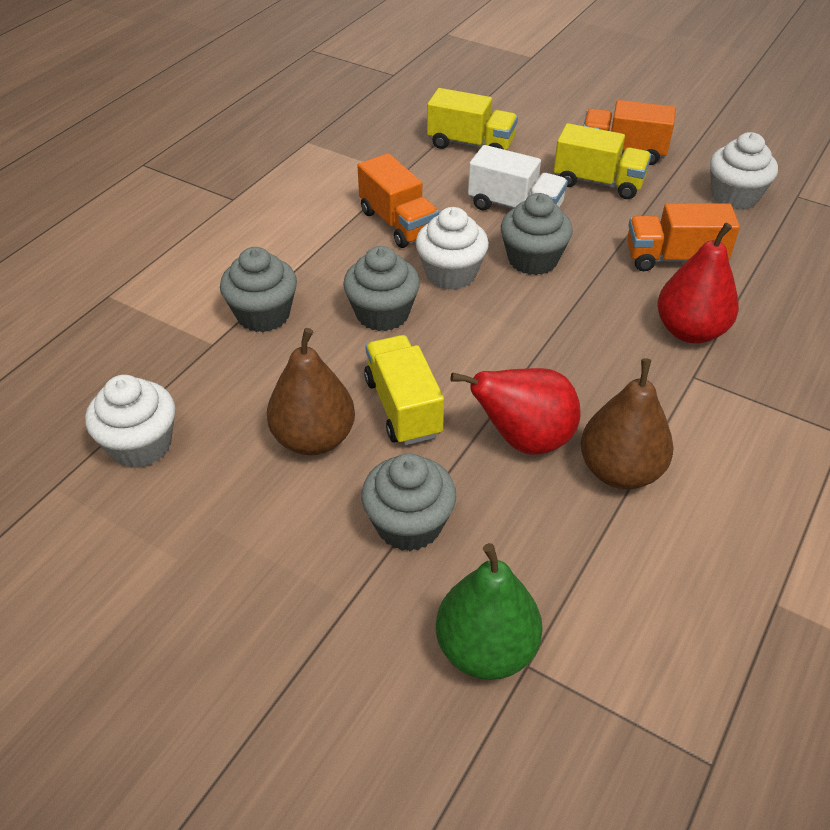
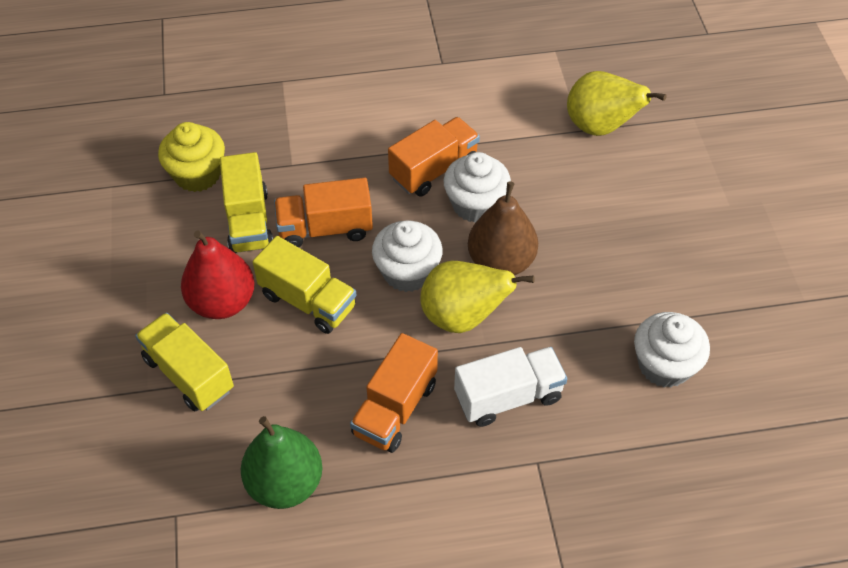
brown pear: 2 -> 1
grey cupcake: 4 -> 0
red pear: 2 -> 1
yellow cupcake: 0 -> 1
yellow pear: 0 -> 2

